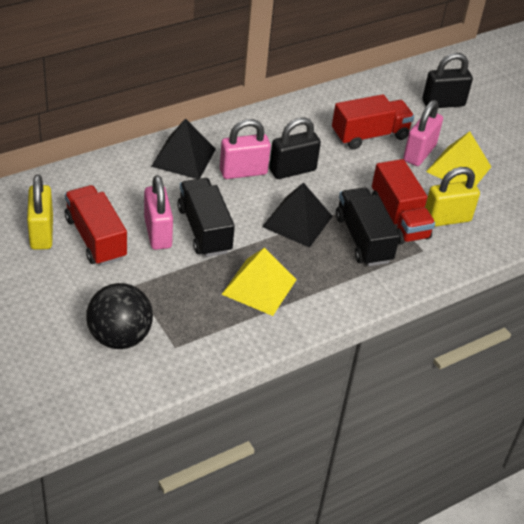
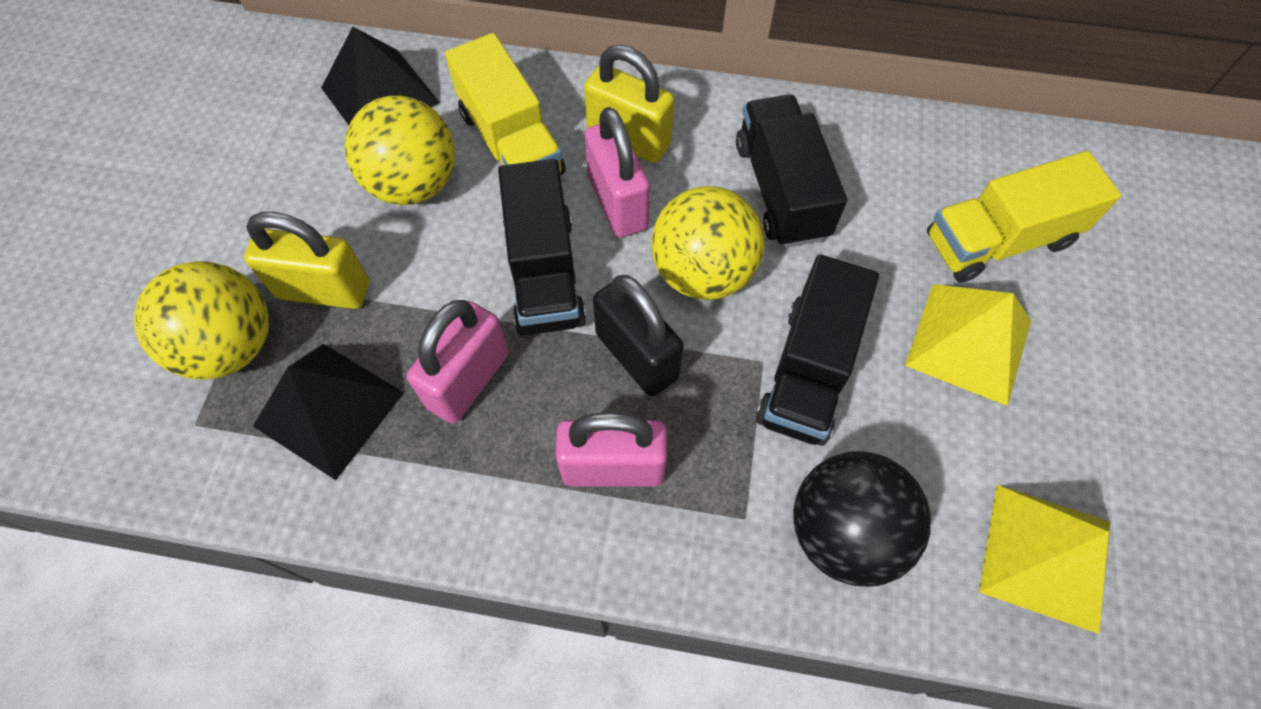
black padlock: 2 -> 1
black truck: 2 -> 3
red truck: 3 -> 0
yellow ball: 0 -> 3
yellow truck: 0 -> 2

